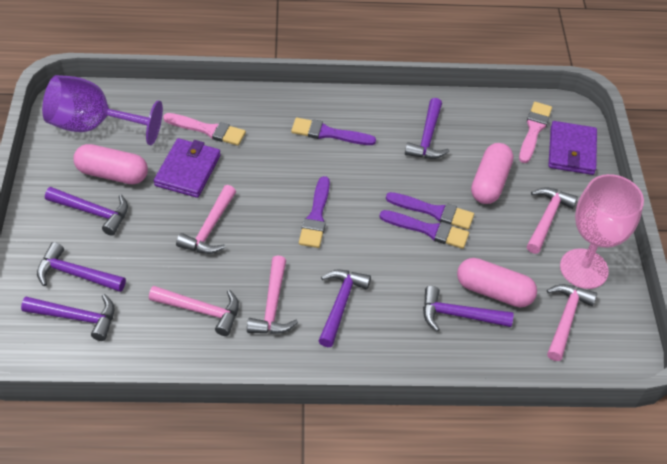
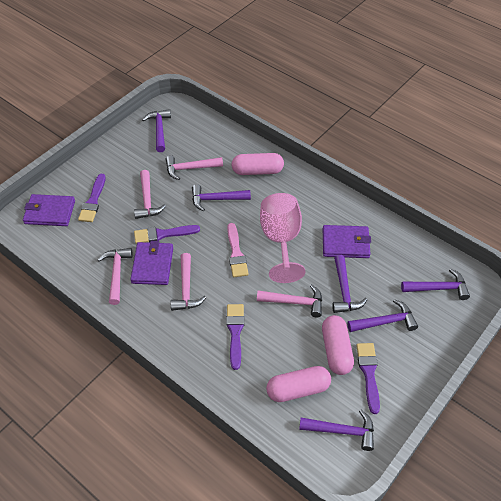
pink brush: 2 -> 1
purple goblet: 1 -> 0
purple wallet: 2 -> 3

